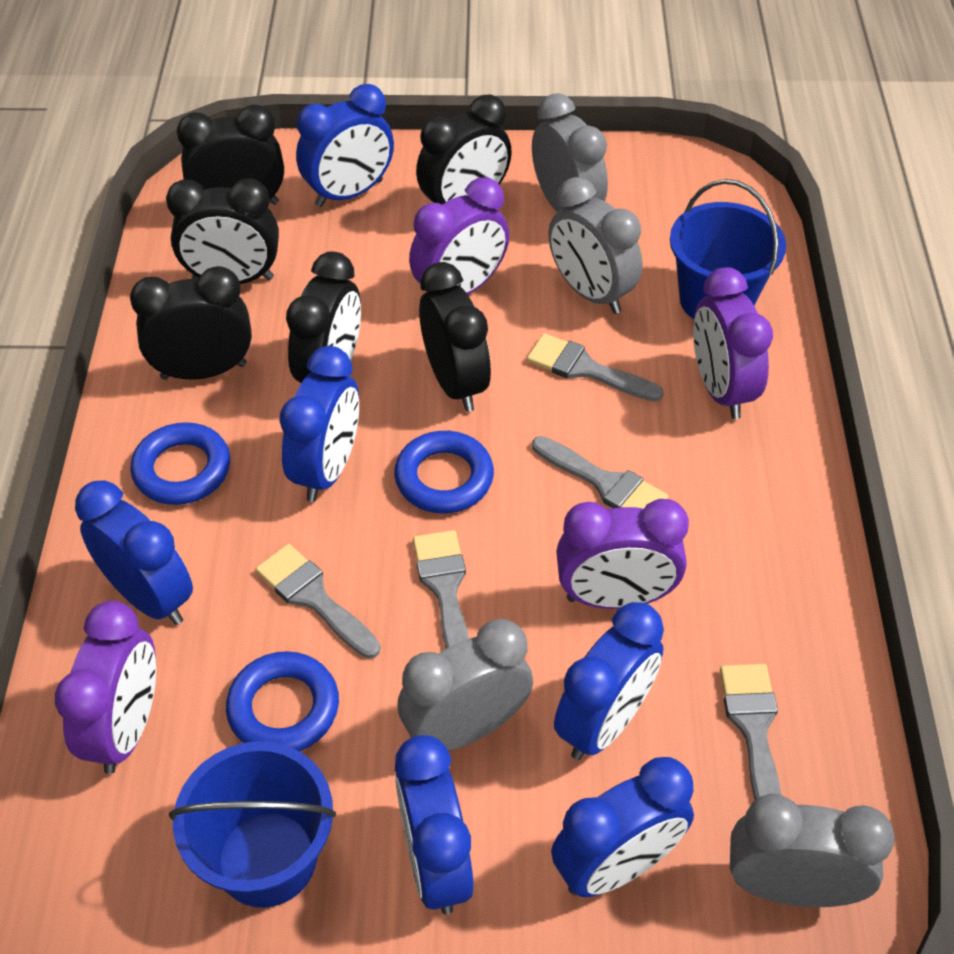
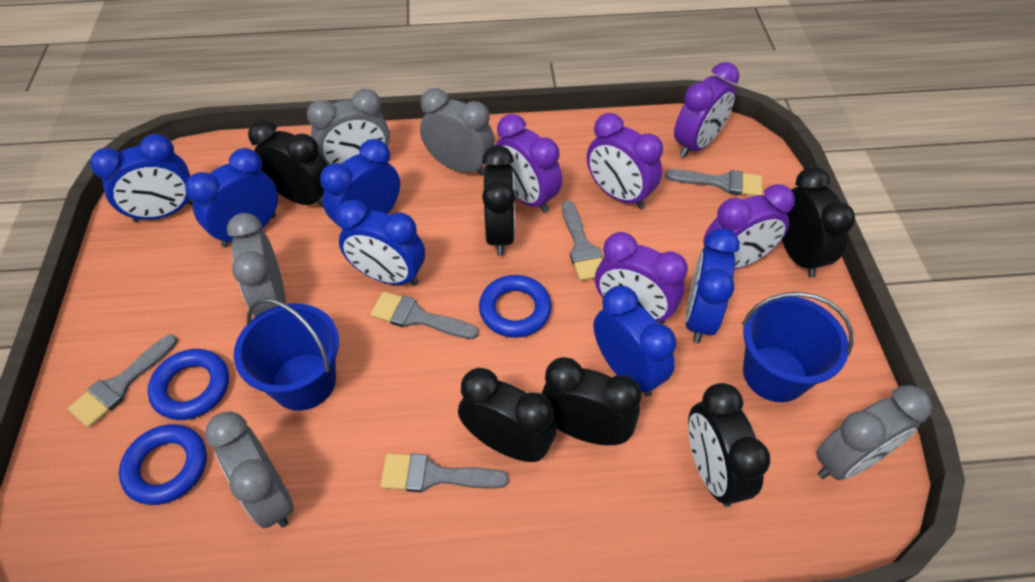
grey clock: 4 -> 5
purple clock: 4 -> 5

